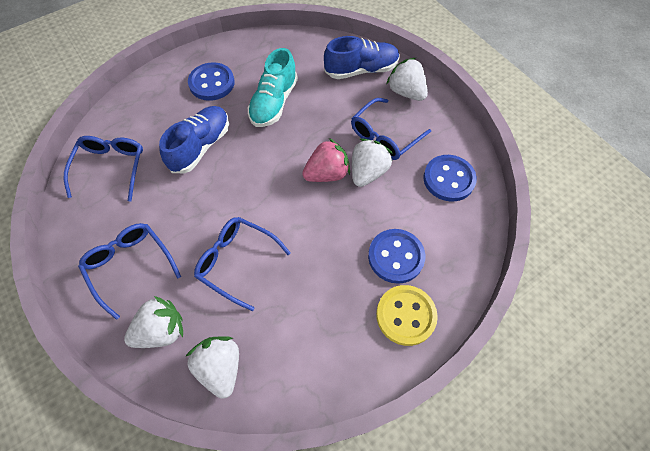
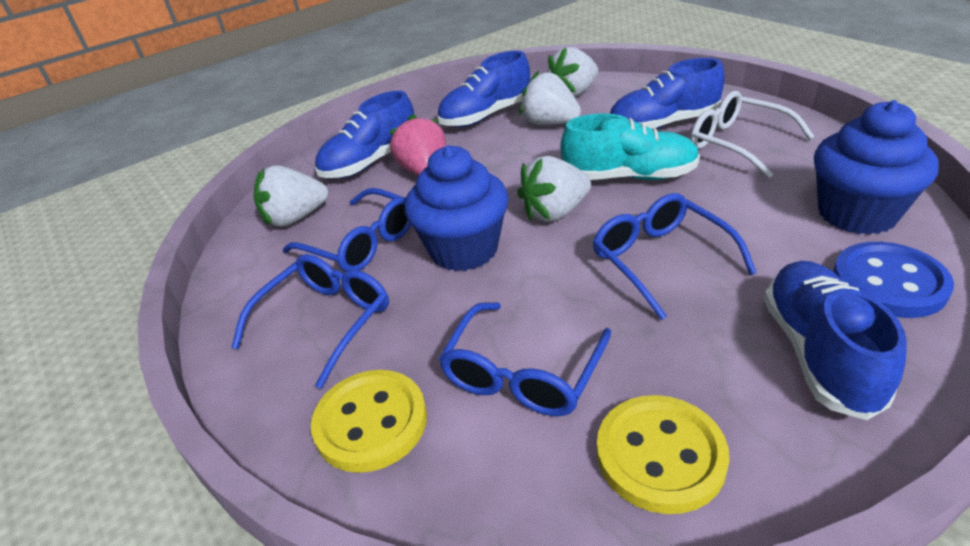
blue button: 3 -> 1
blue cupcake: 0 -> 2
blue shoe: 2 -> 4
white glasses: 0 -> 1
yellow button: 1 -> 2

